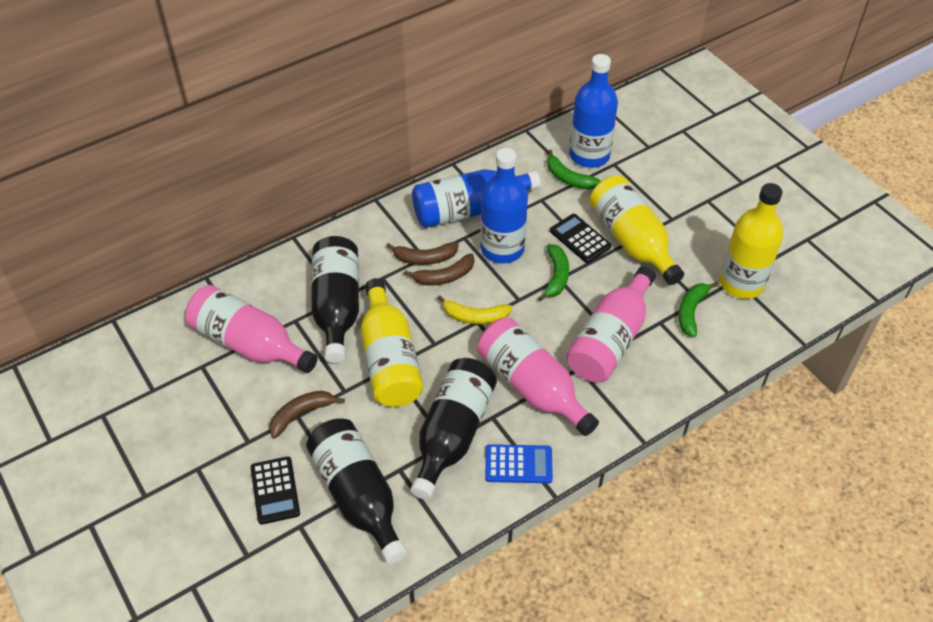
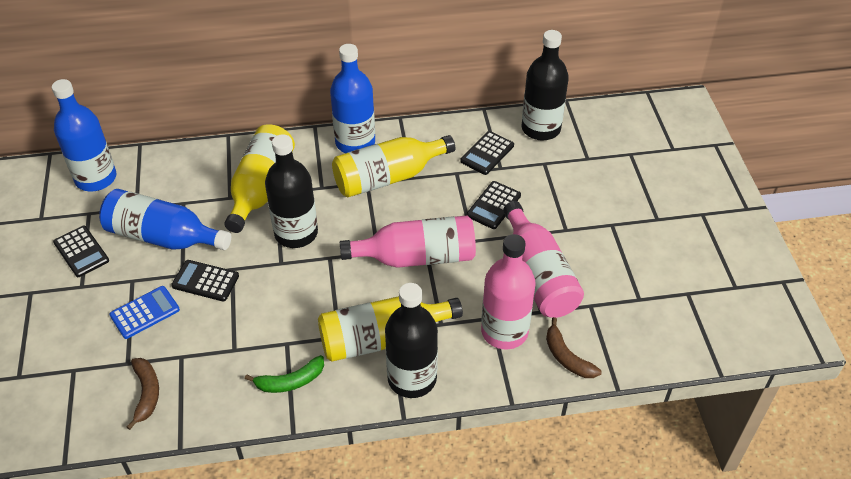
black calculator: 2 -> 4
brown banana: 3 -> 2
green banana: 3 -> 1
yellow banana: 1 -> 0

